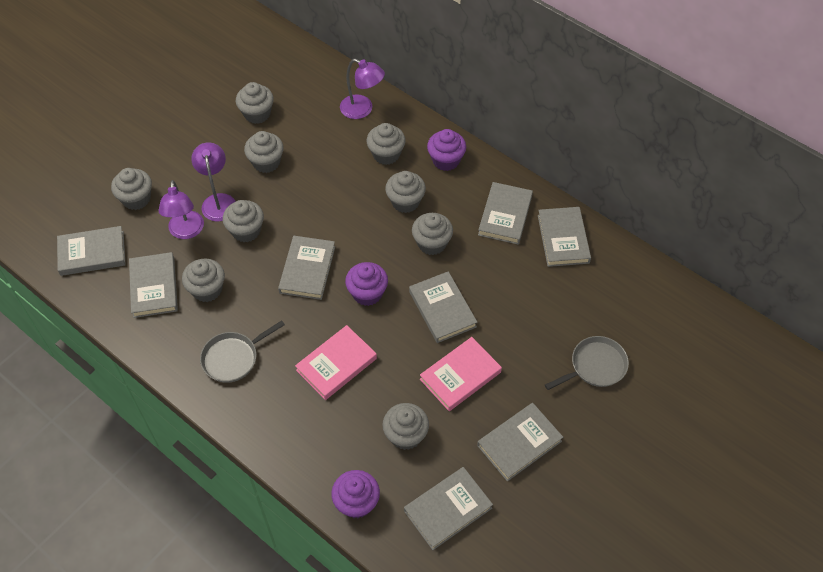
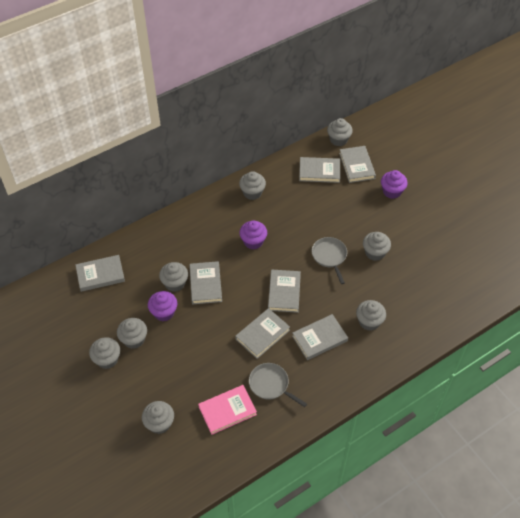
grey book: 8 -> 7
grey cupcake: 9 -> 8
pink book: 2 -> 1
purple lamp: 3 -> 0

